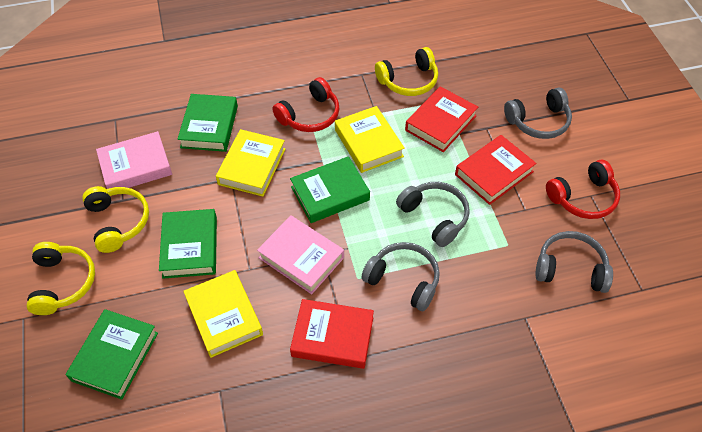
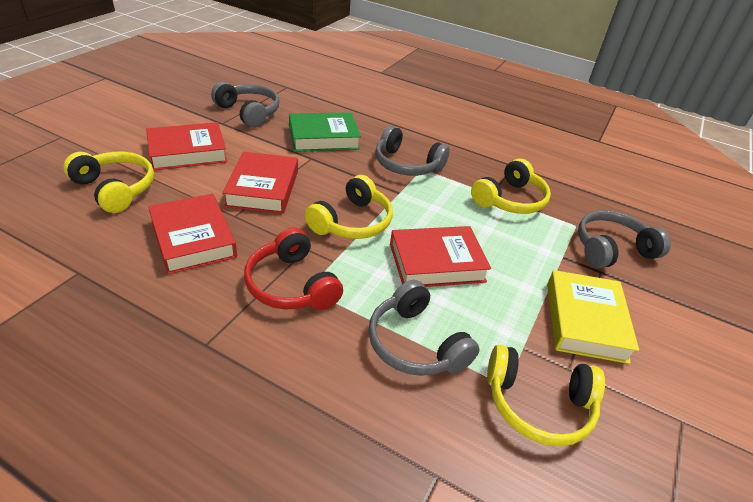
green book: 4 -> 1
pink book: 2 -> 0
red book: 3 -> 4
red headphones: 2 -> 1
yellow book: 3 -> 1
yellow headphones: 3 -> 4

